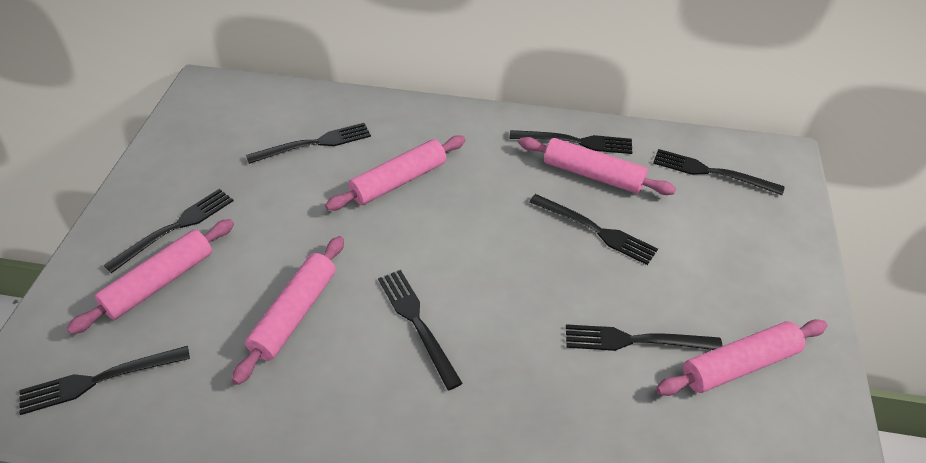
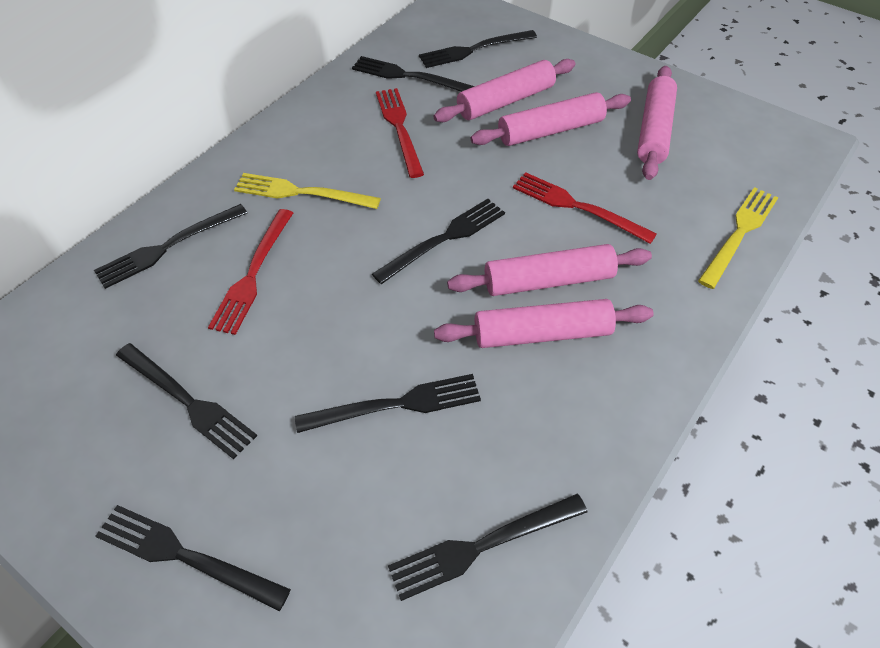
red fork: 0 -> 3
yellow fork: 0 -> 2

